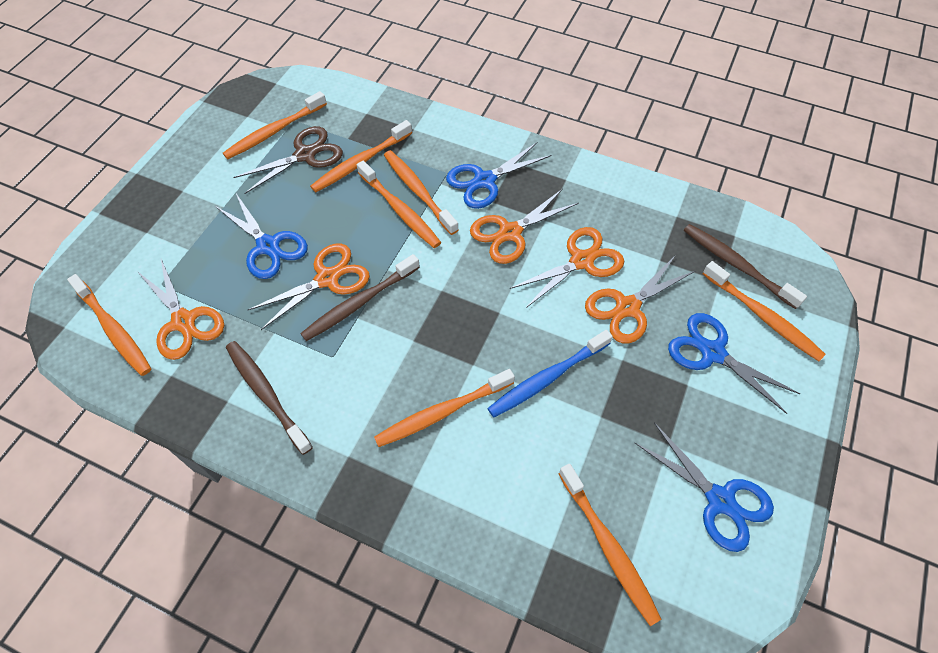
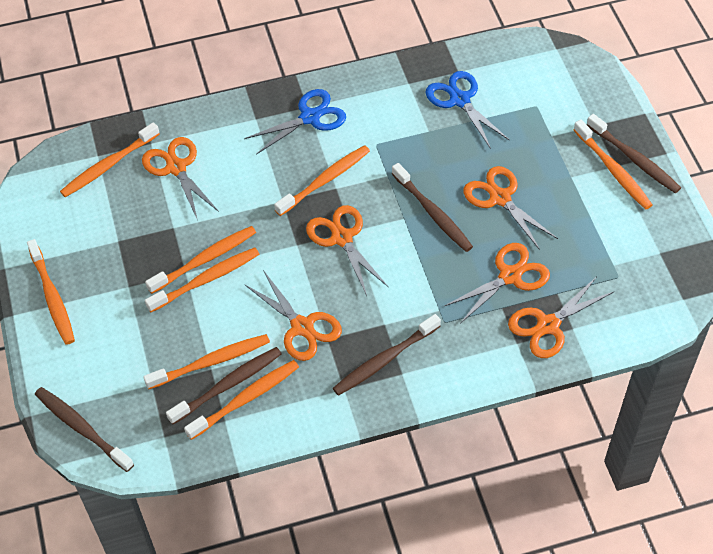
blue scissors: 4 -> 2
blue toothbrush: 1 -> 0
brown scissors: 1 -> 0
brown toothbrush: 3 -> 5
orange scissors: 5 -> 6

